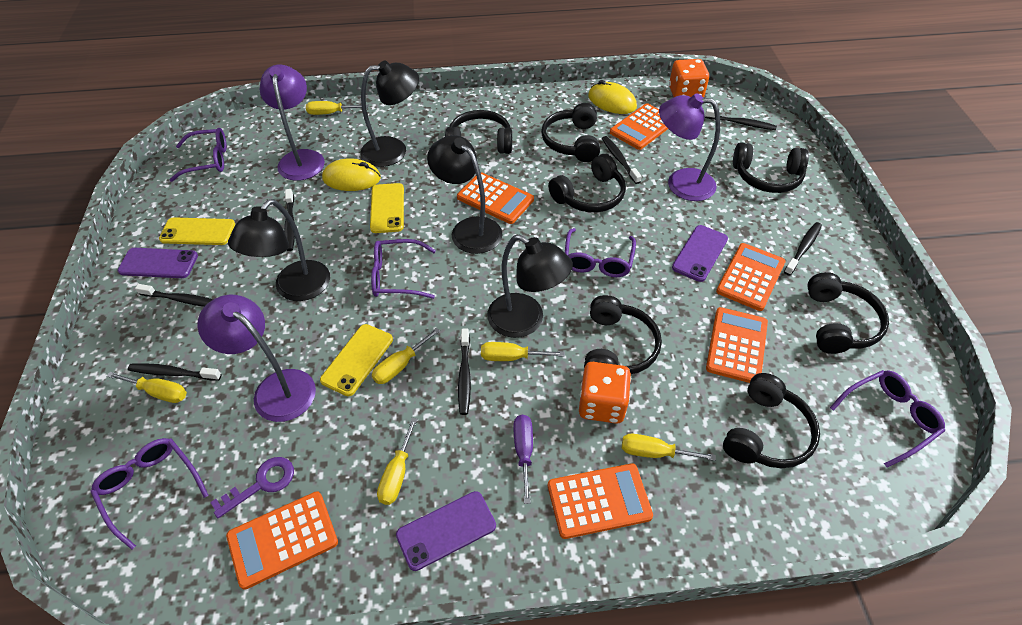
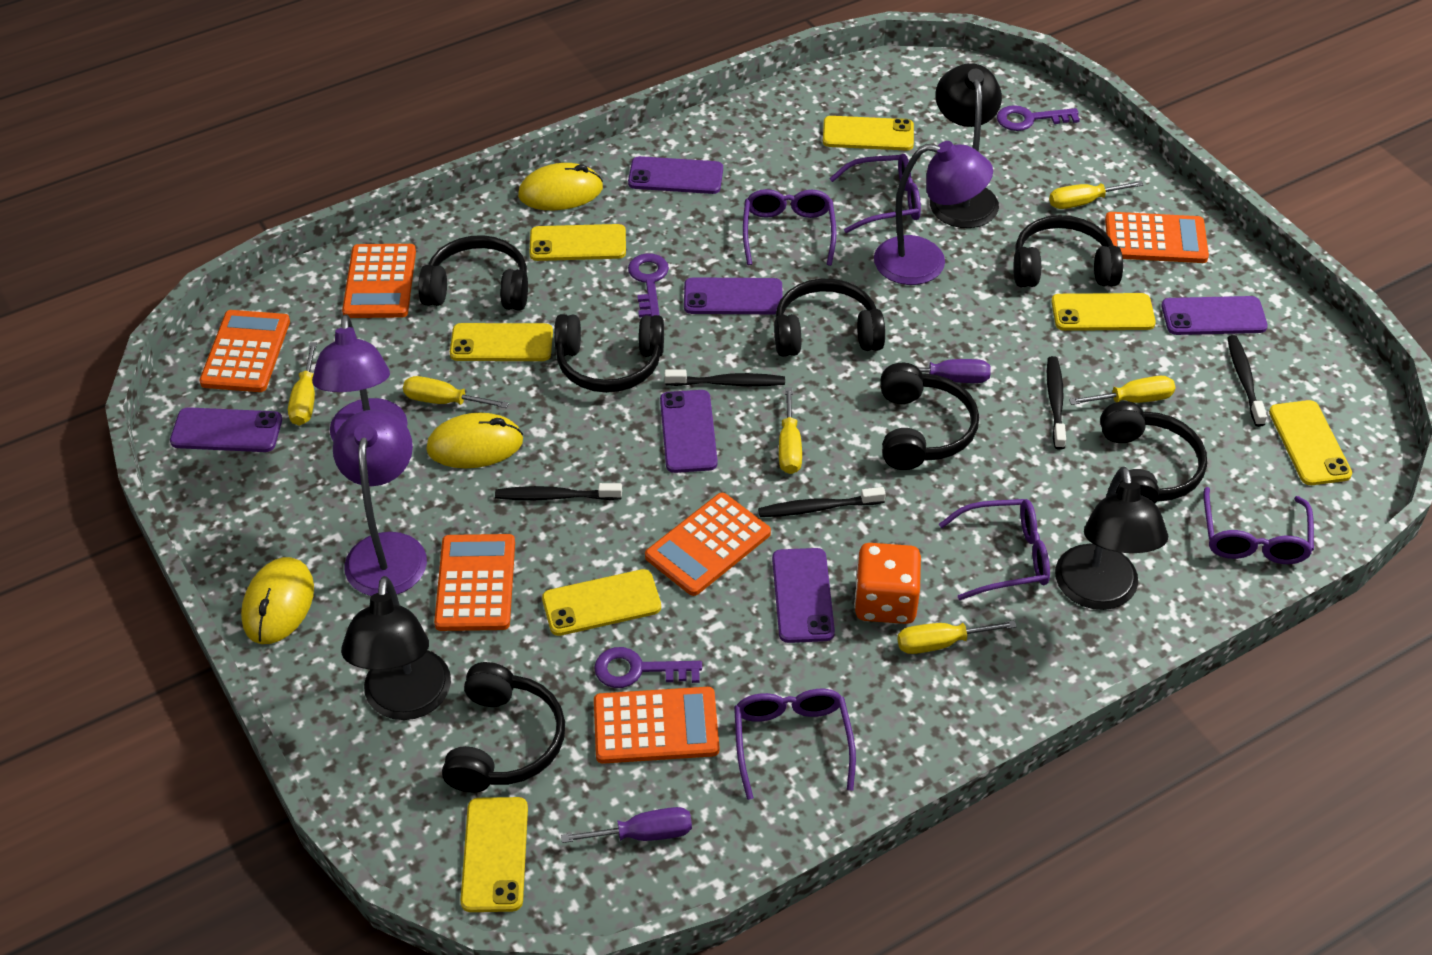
black lamp: 4 -> 3
black toothbrush: 7 -> 5
orange dice: 2 -> 1
purple key: 1 -> 3
purple phone: 3 -> 6
purple screwdriver: 1 -> 2
yellow mouse: 2 -> 3
yellow phone: 3 -> 7

